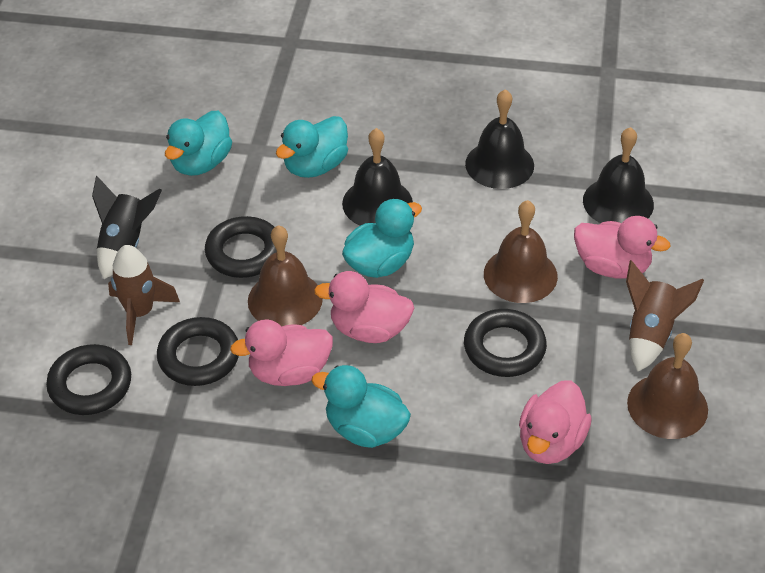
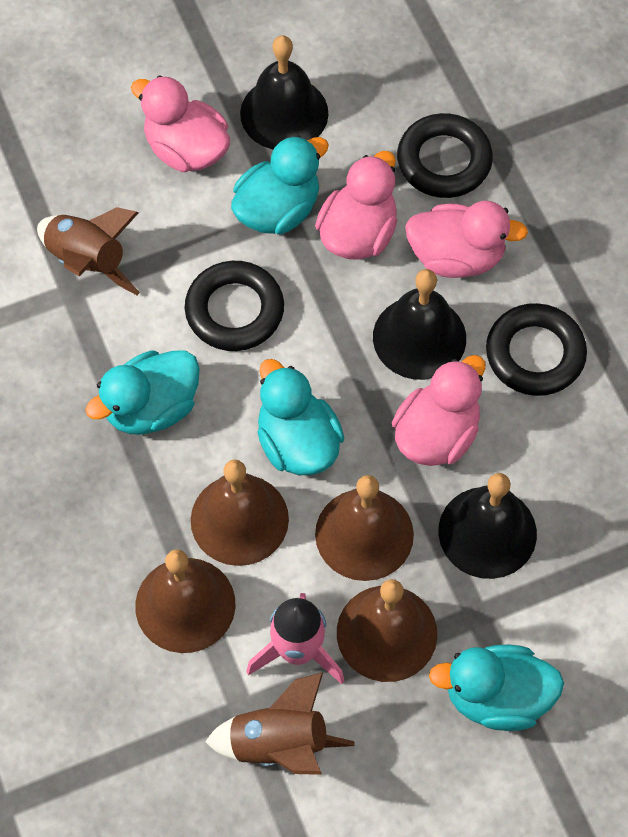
black ring: 4 -> 3
black rocket: 1 -> 0
brown bell: 3 -> 4
pink rocket: 0 -> 1

